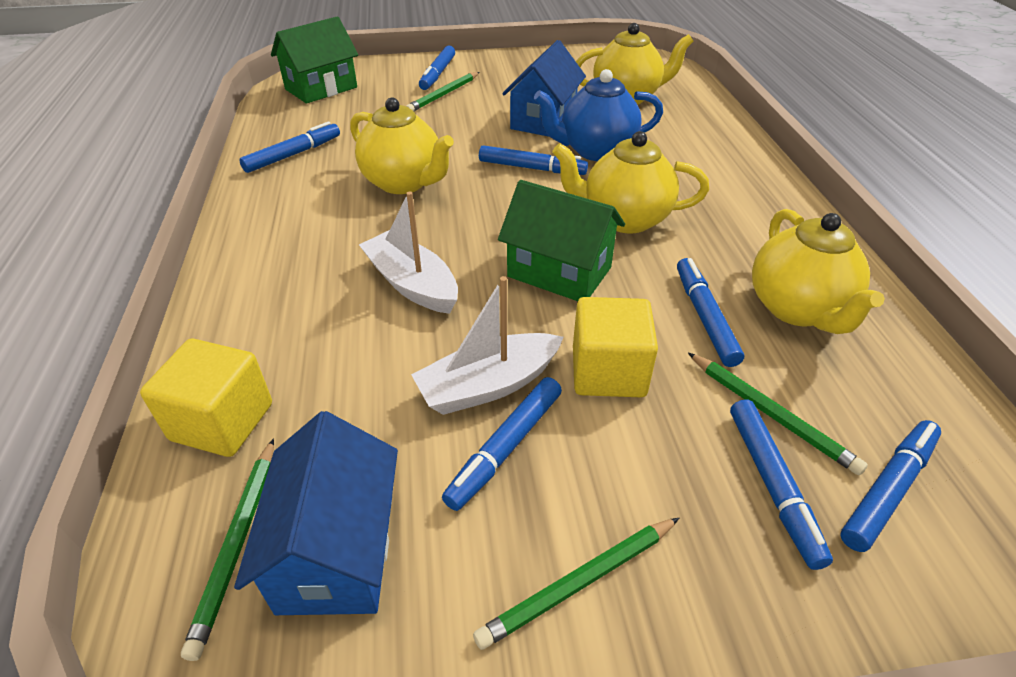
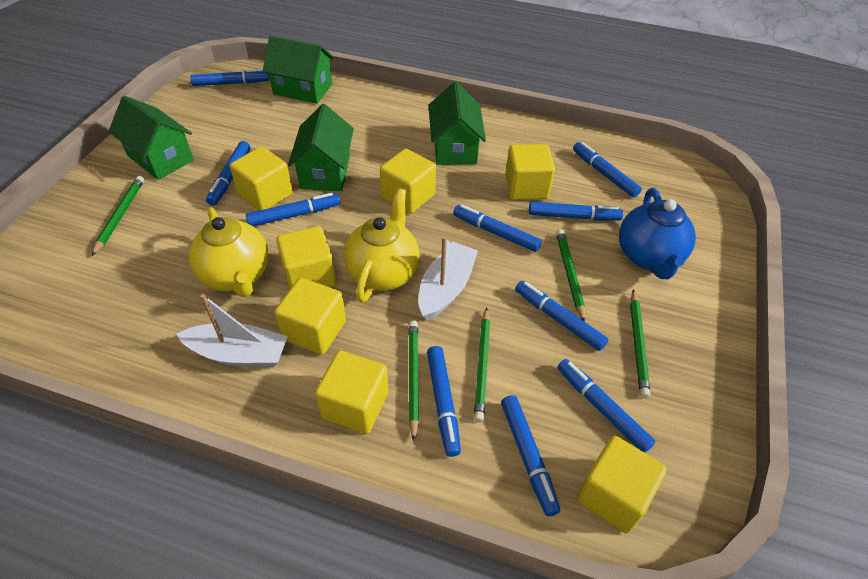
blue house: 2 -> 0
blue marker: 7 -> 10
green house: 2 -> 4
green pencil: 4 -> 5
yellow cube: 2 -> 7
yellow teapot: 4 -> 2

